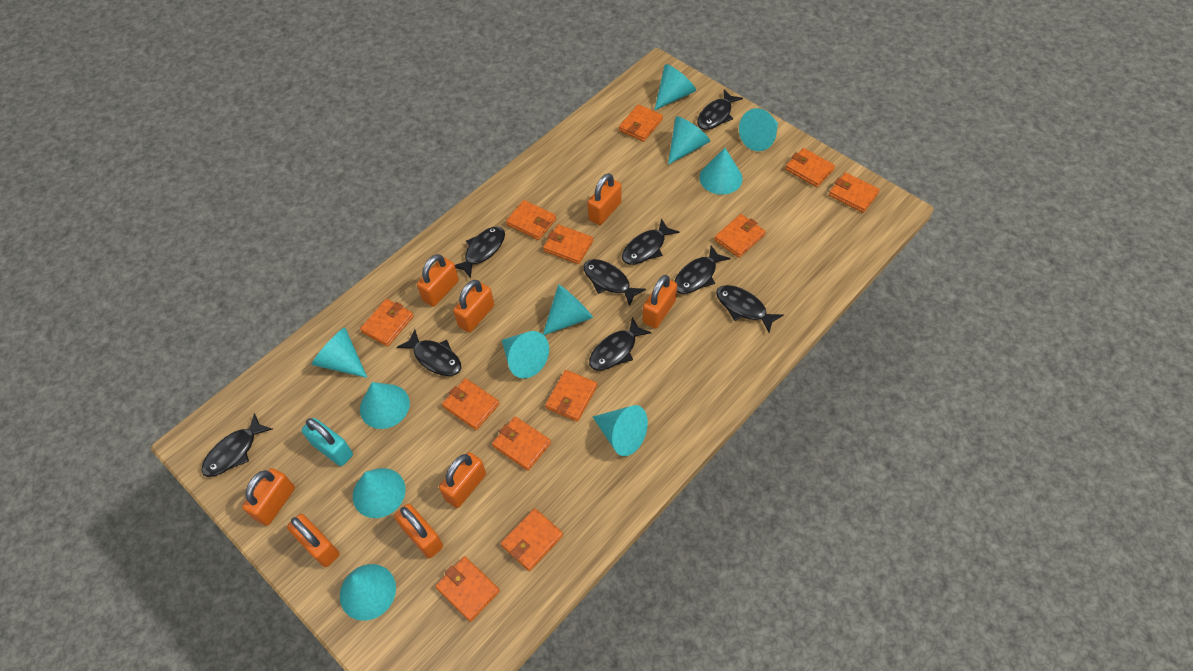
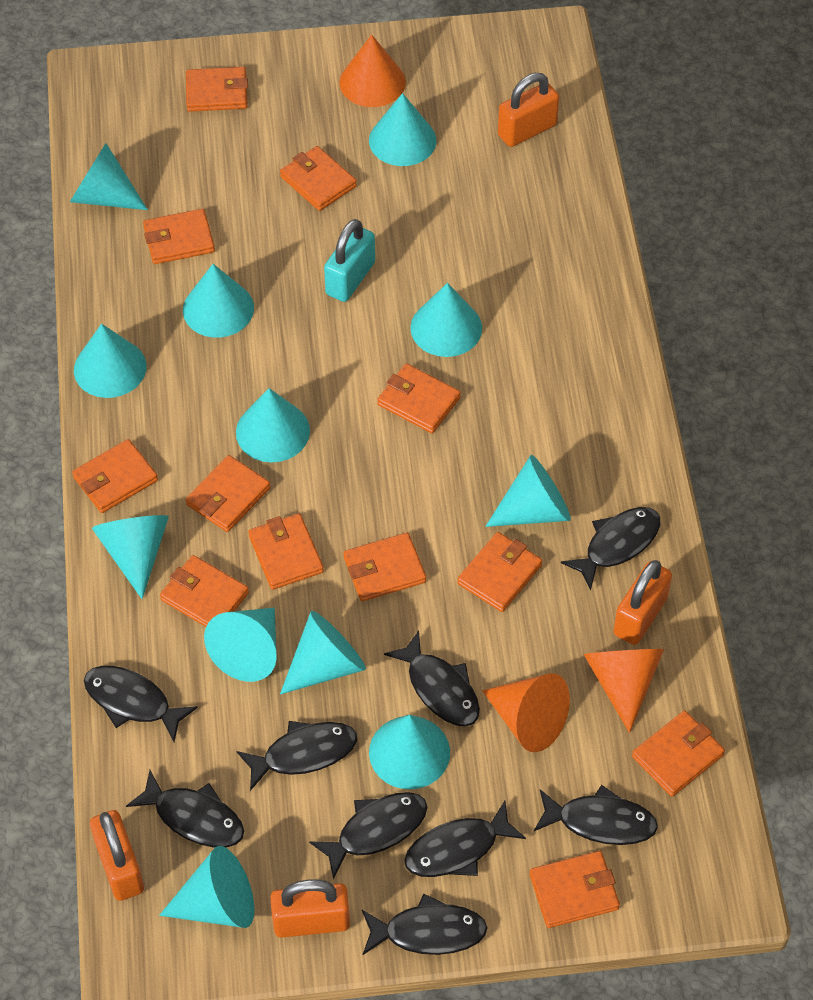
orange cone: 0 -> 3
orange padlock: 8 -> 4
turquoise cone: 11 -> 12

